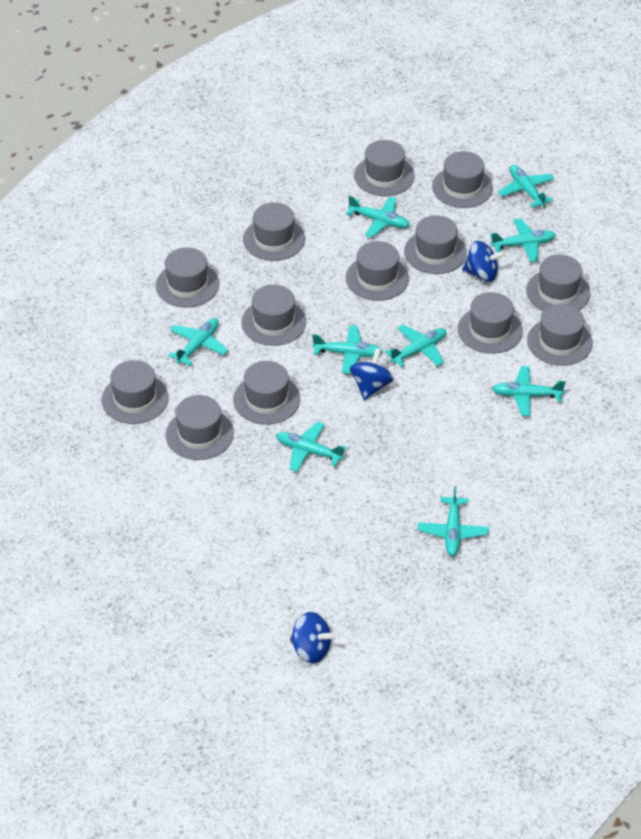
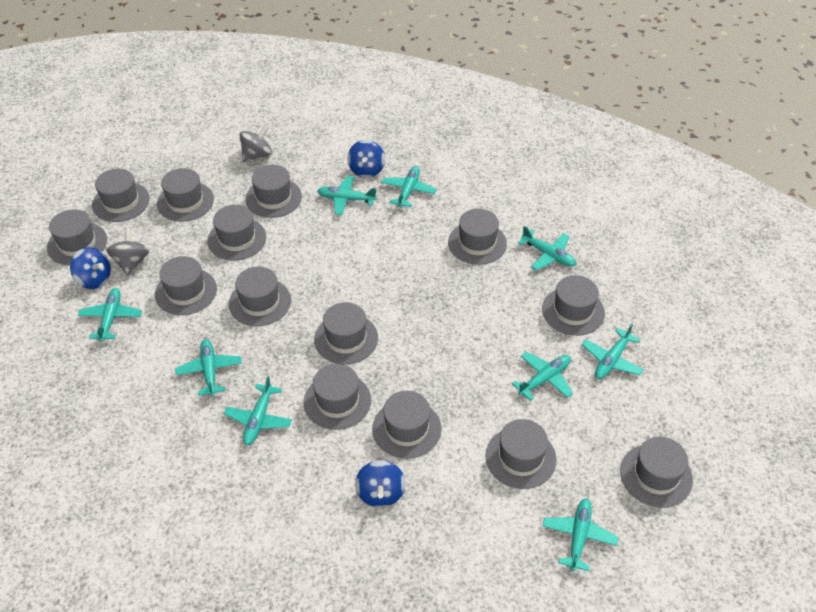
grey hat: 13 -> 14
grey spinning top: 0 -> 2

